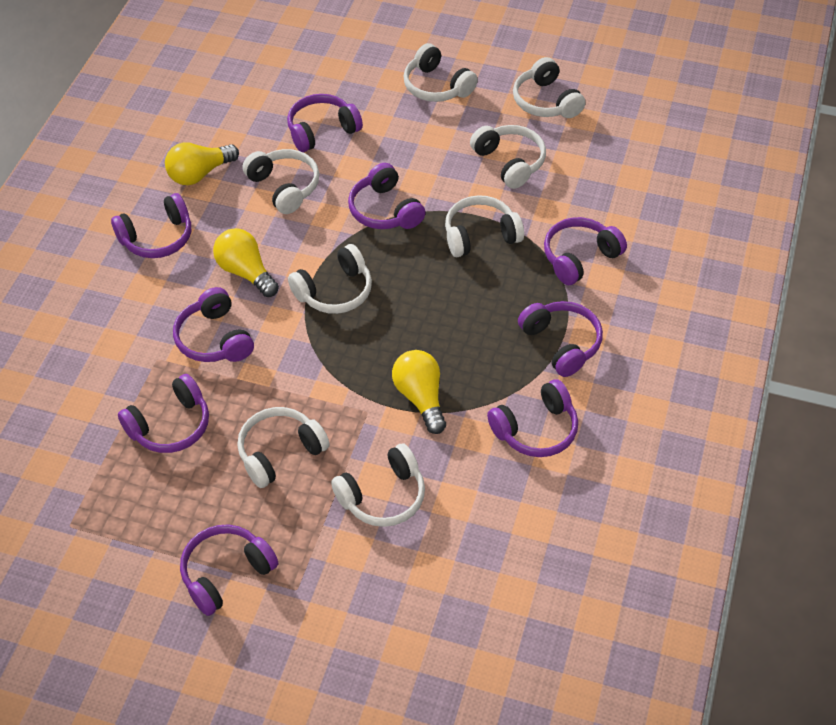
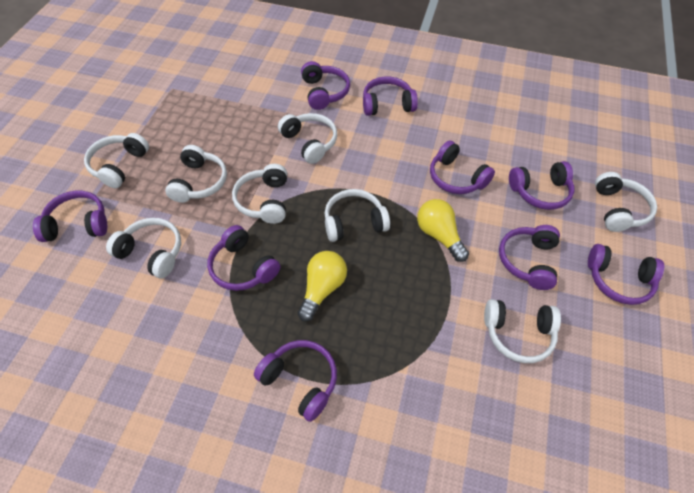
yellow light bulb: 3 -> 2

